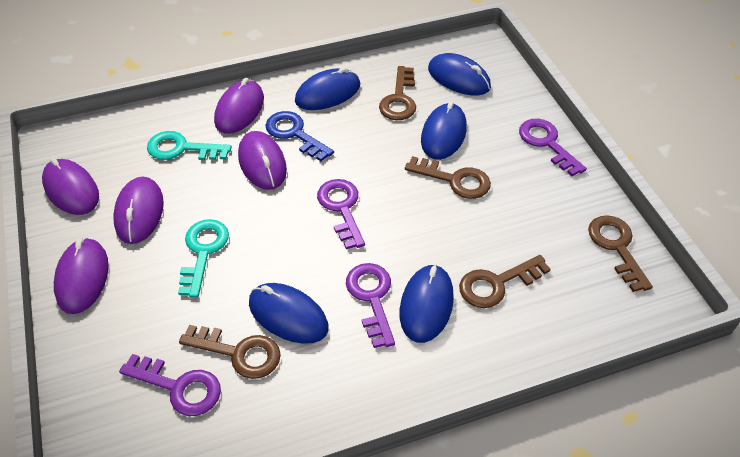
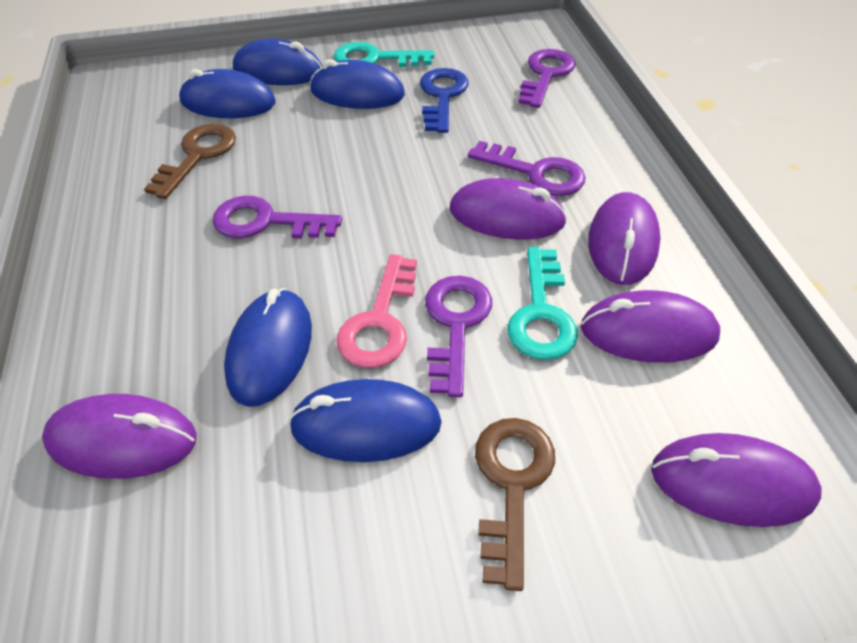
brown key: 5 -> 2
pink key: 0 -> 1

